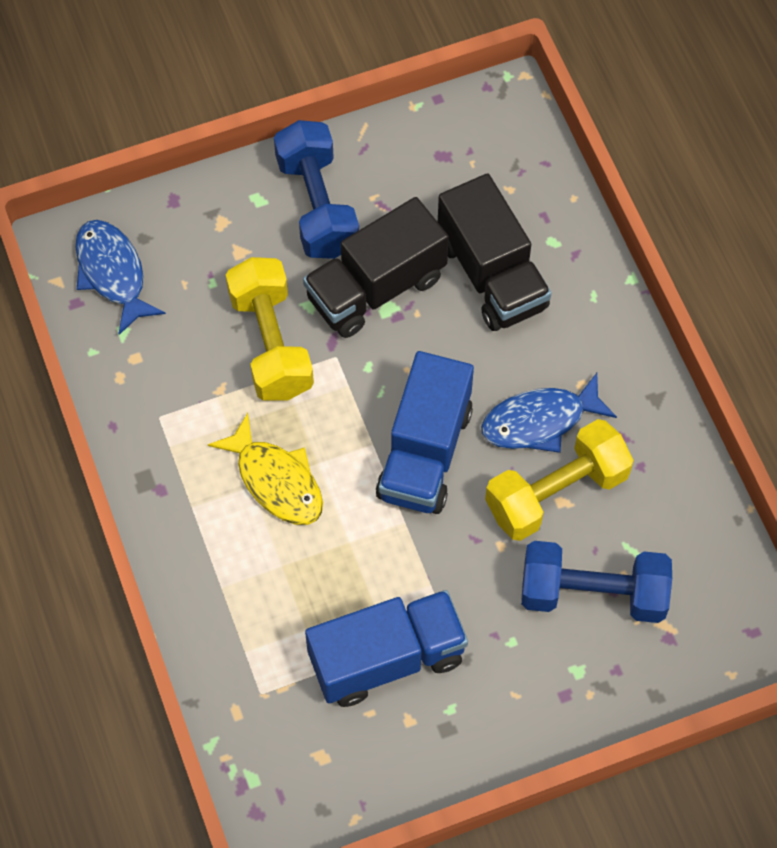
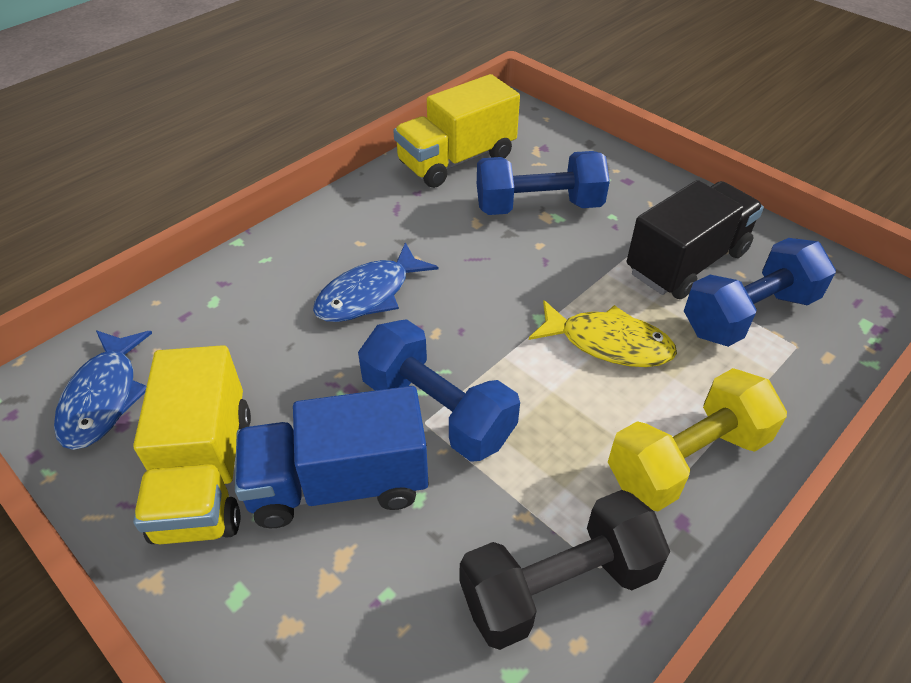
black dumbbell: 0 -> 1
black truck: 2 -> 1
blue dumbbell: 2 -> 3
blue truck: 2 -> 1
yellow dumbbell: 2 -> 1
yellow truck: 0 -> 2

